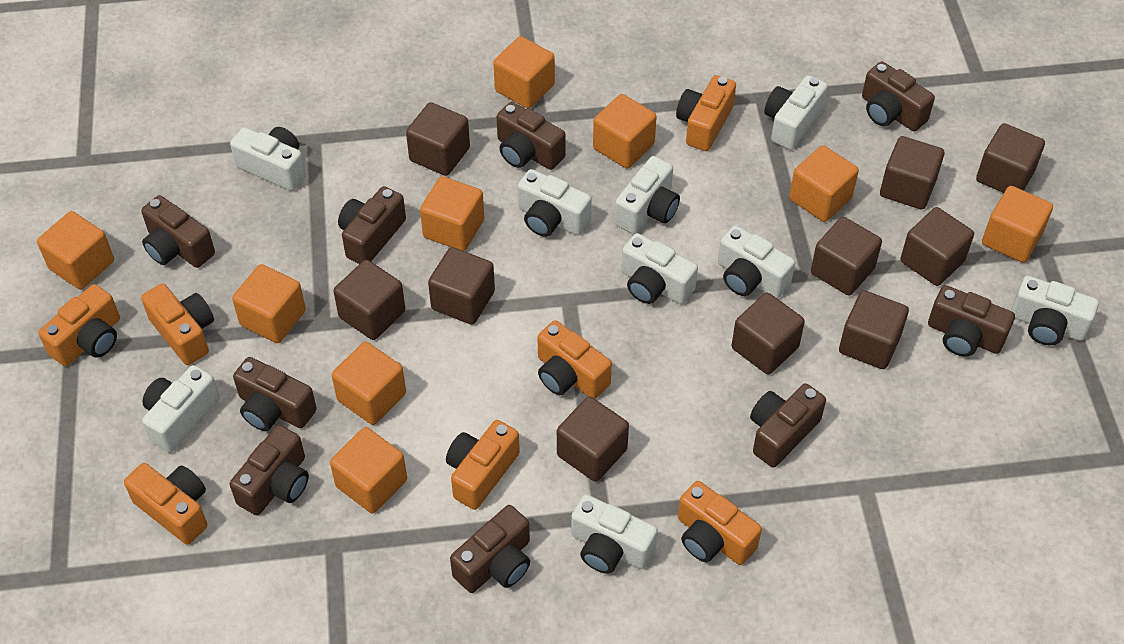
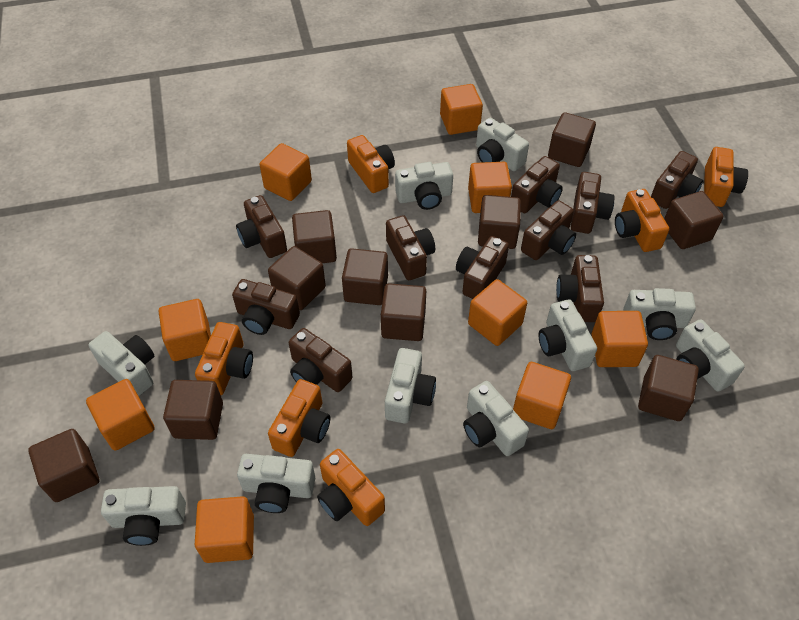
brown camera: 9 -> 10
orange camera: 7 -> 6
white camera: 9 -> 10

